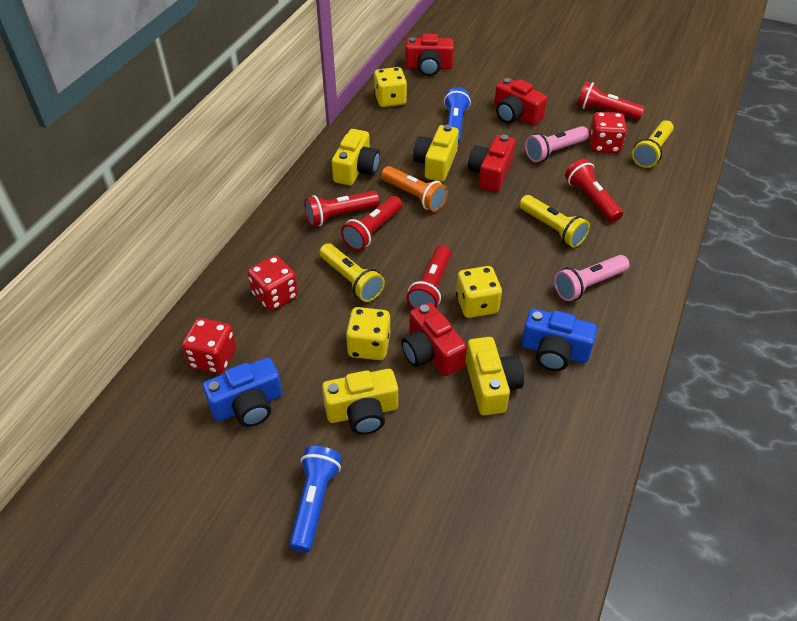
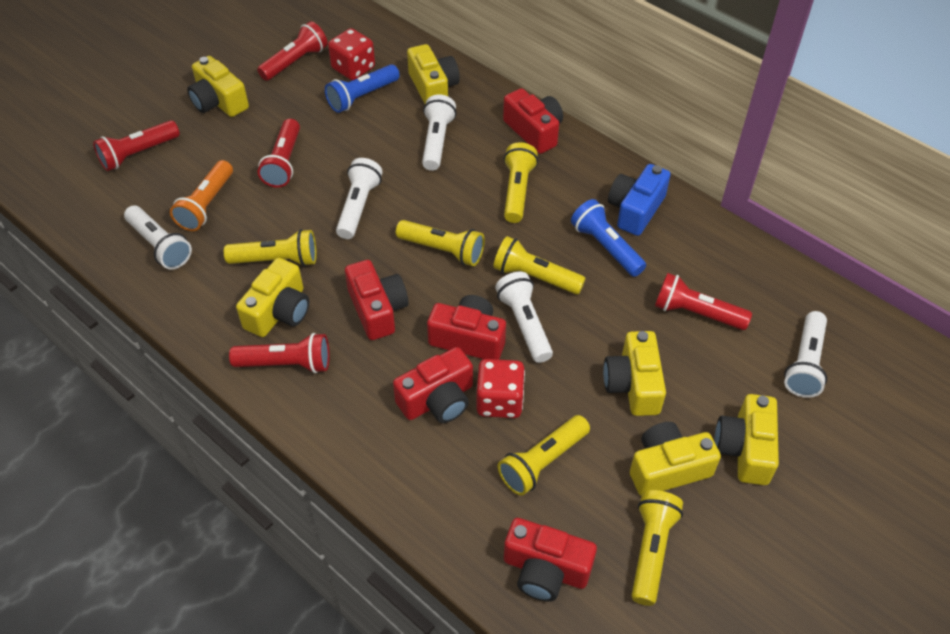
blue camera: 2 -> 1
pink flashlight: 2 -> 0
red camera: 4 -> 5
red dice: 3 -> 2
white flashlight: 0 -> 5
yellow camera: 4 -> 6
yellow dice: 3 -> 0
yellow flashlight: 3 -> 6

